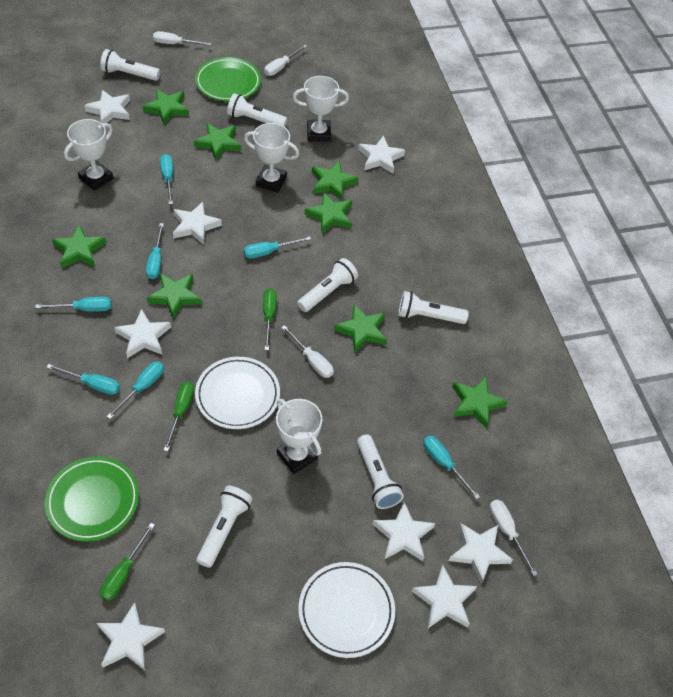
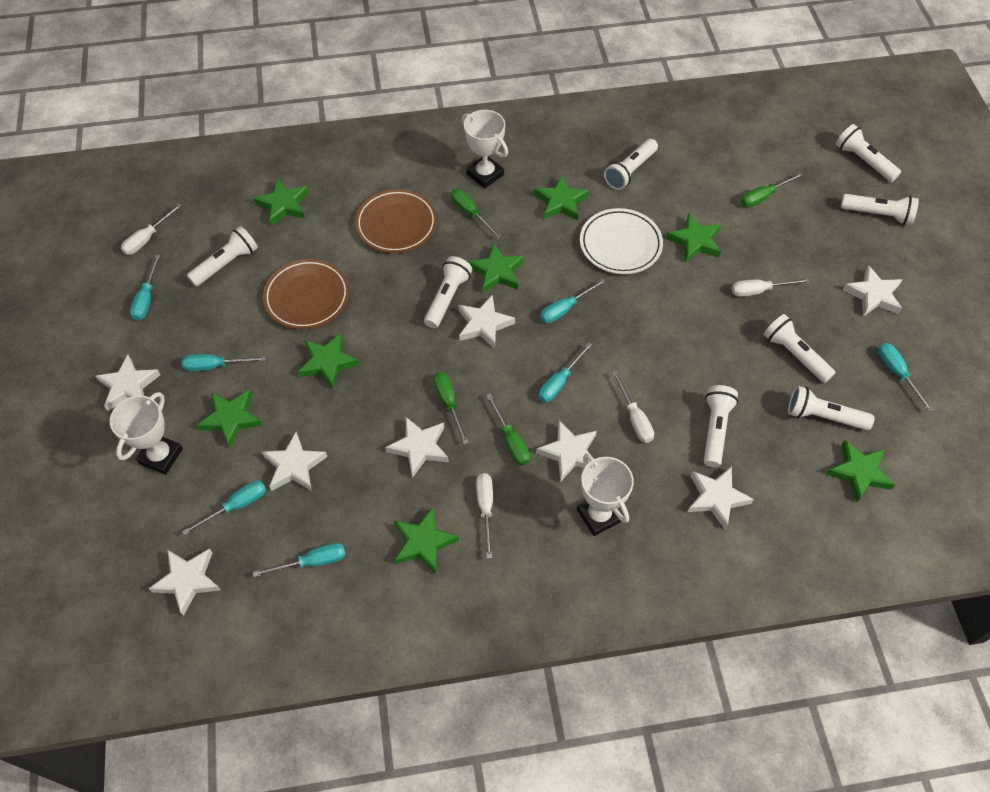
brown plate: 0 -> 2
green plate: 2 -> 0
green screwdriver: 3 -> 4
white flashlight: 6 -> 8
white plate: 2 -> 1
white trophy: 4 -> 3

